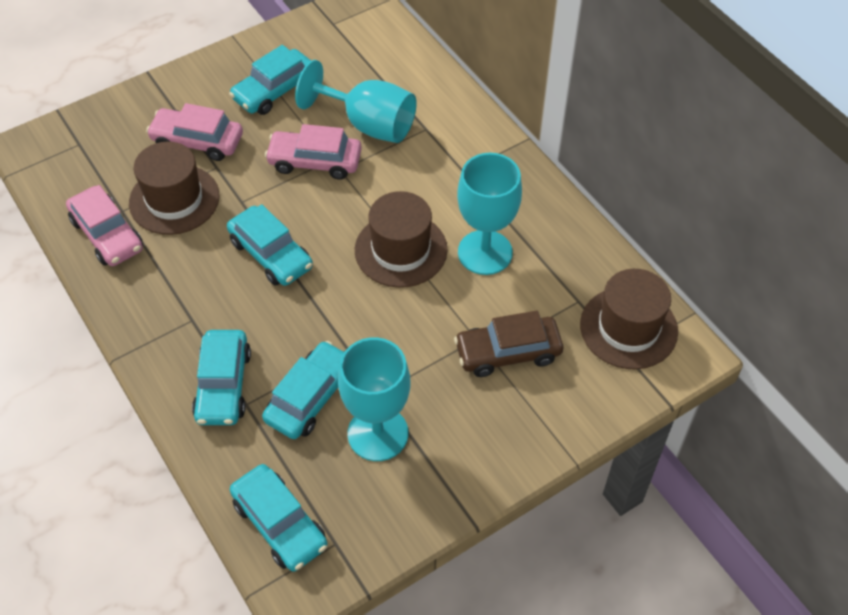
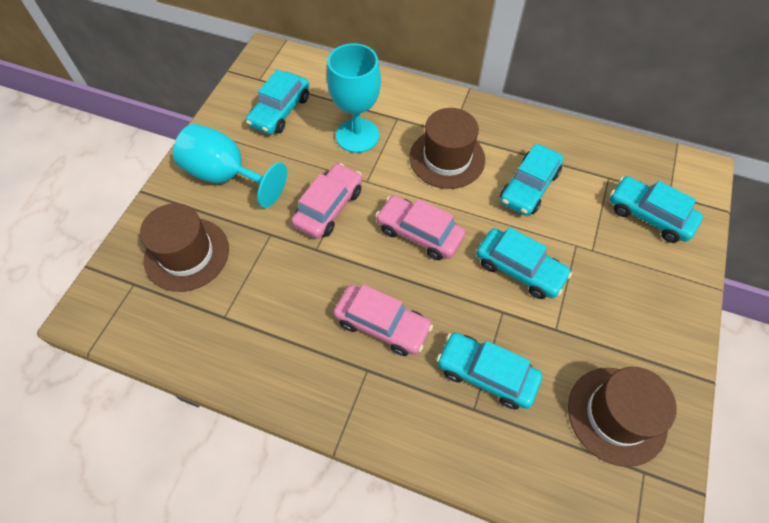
brown car: 1 -> 0
turquoise goblet: 3 -> 2

